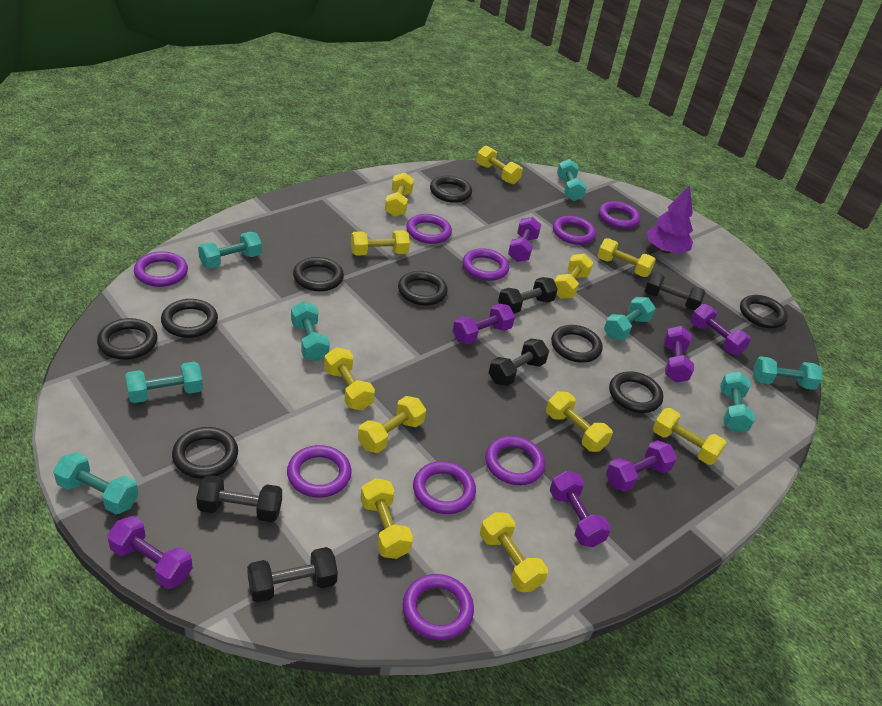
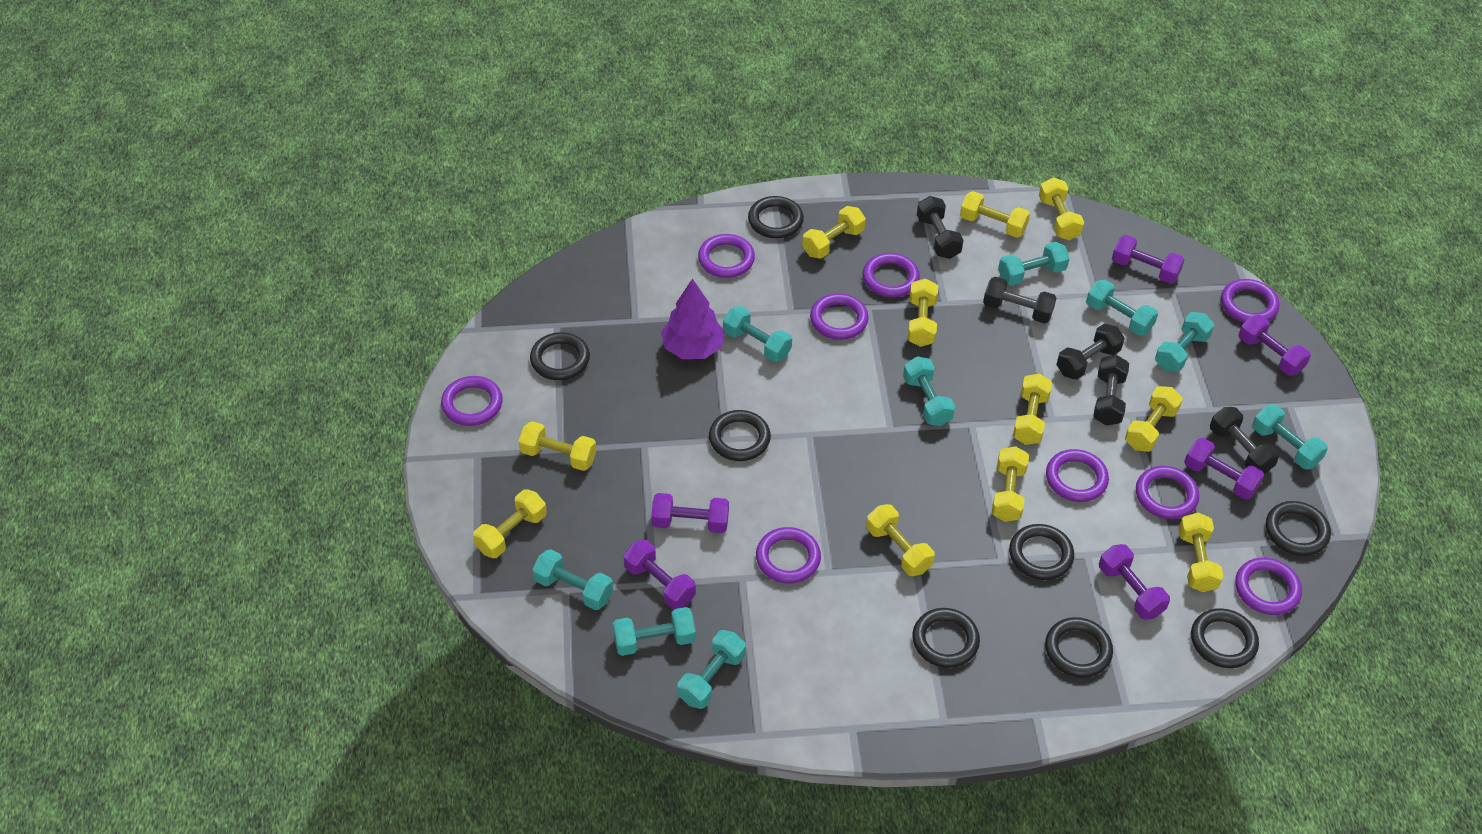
black ring: 9 -> 8
purple dumbbell: 7 -> 6
turquoise dumbbell: 8 -> 9

